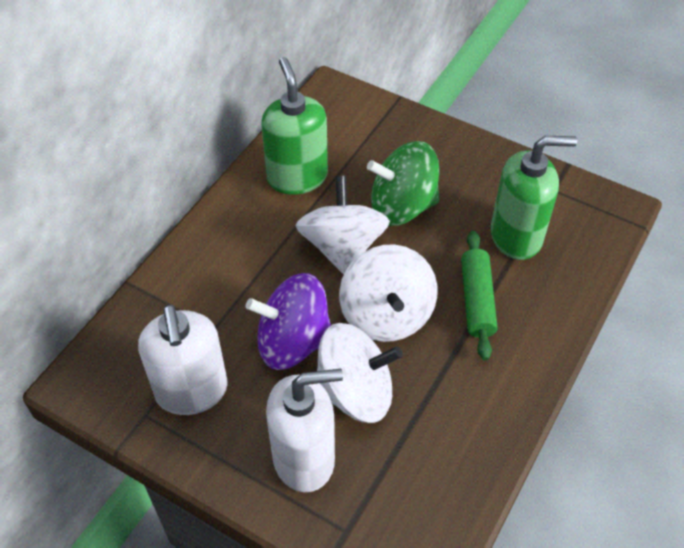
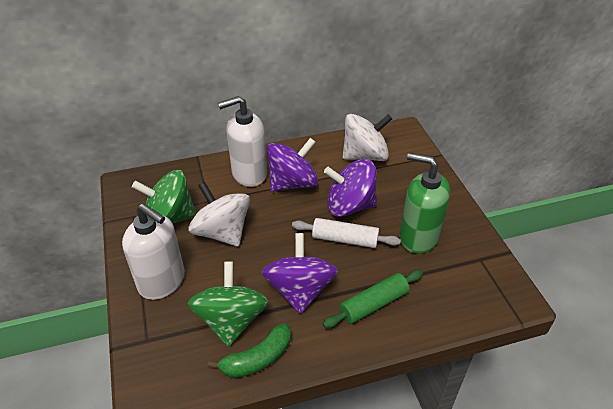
green banana: 0 -> 1
green soap dispenser: 2 -> 1
green spinning top: 1 -> 2
purple spinning top: 1 -> 3
white rolling pin: 0 -> 1
white spinning top: 3 -> 2

